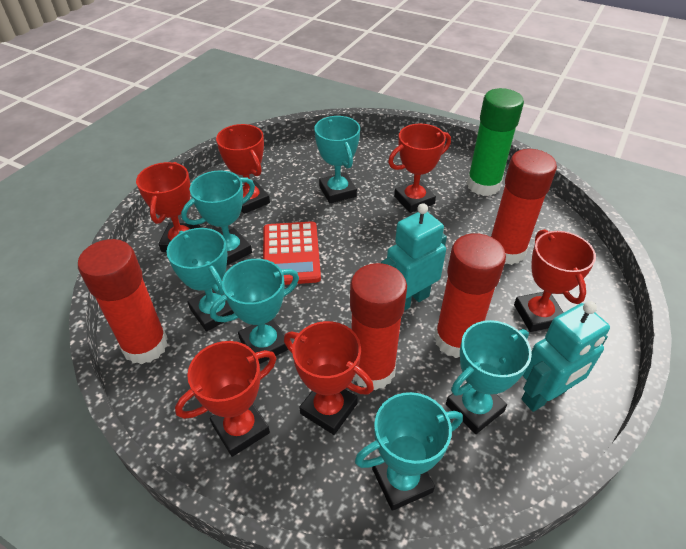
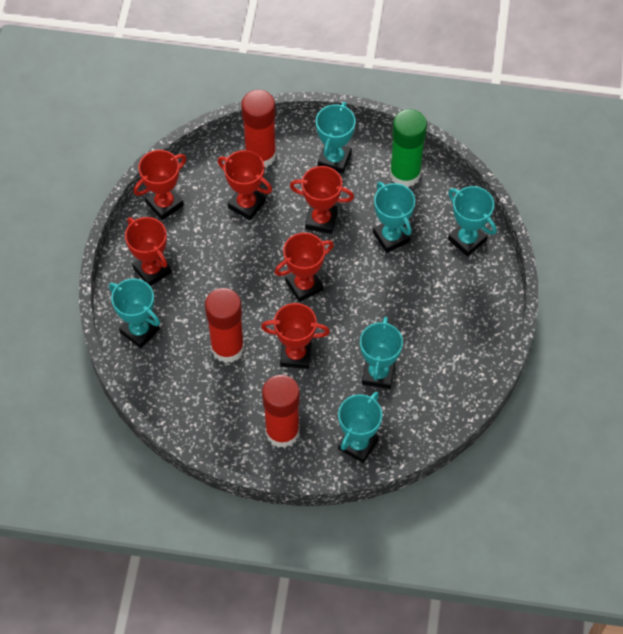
red calculator: 1 -> 0
red glue stick: 4 -> 3
turquoise robot: 2 -> 0

